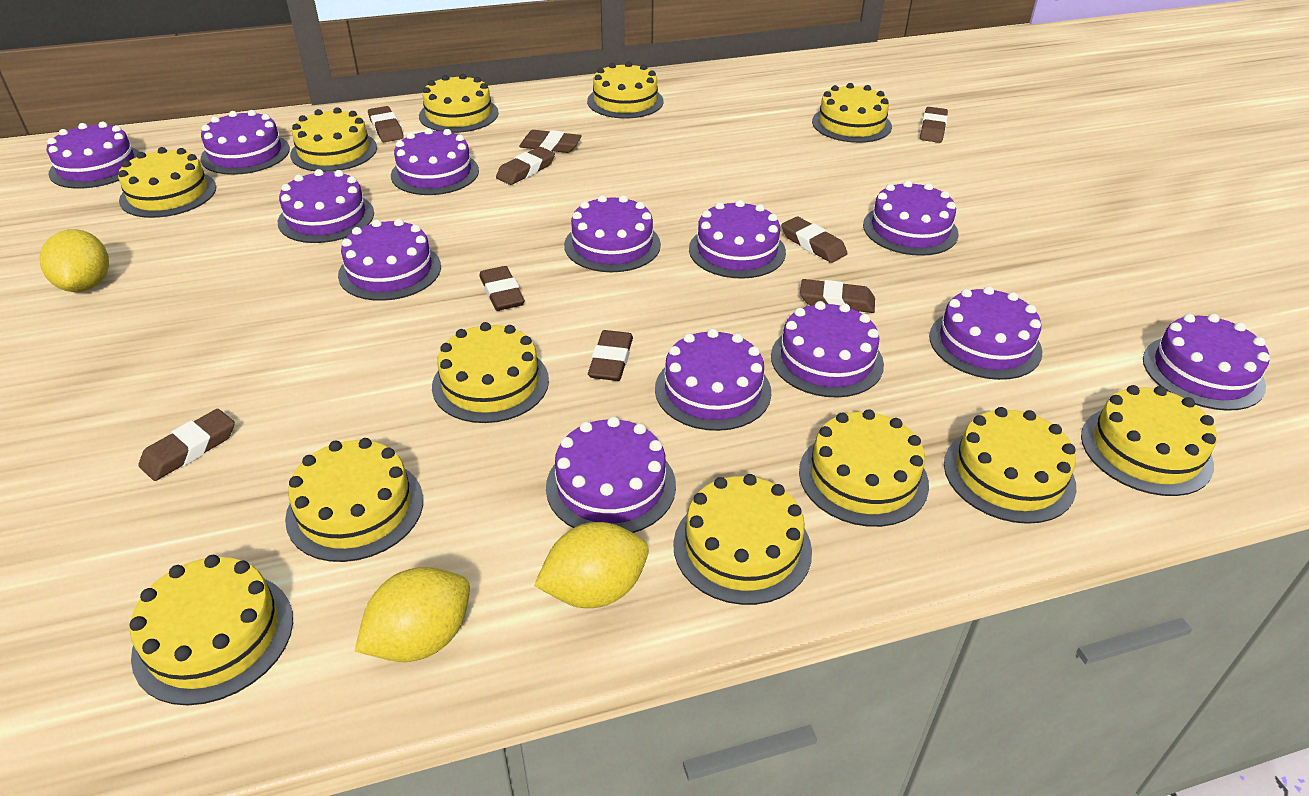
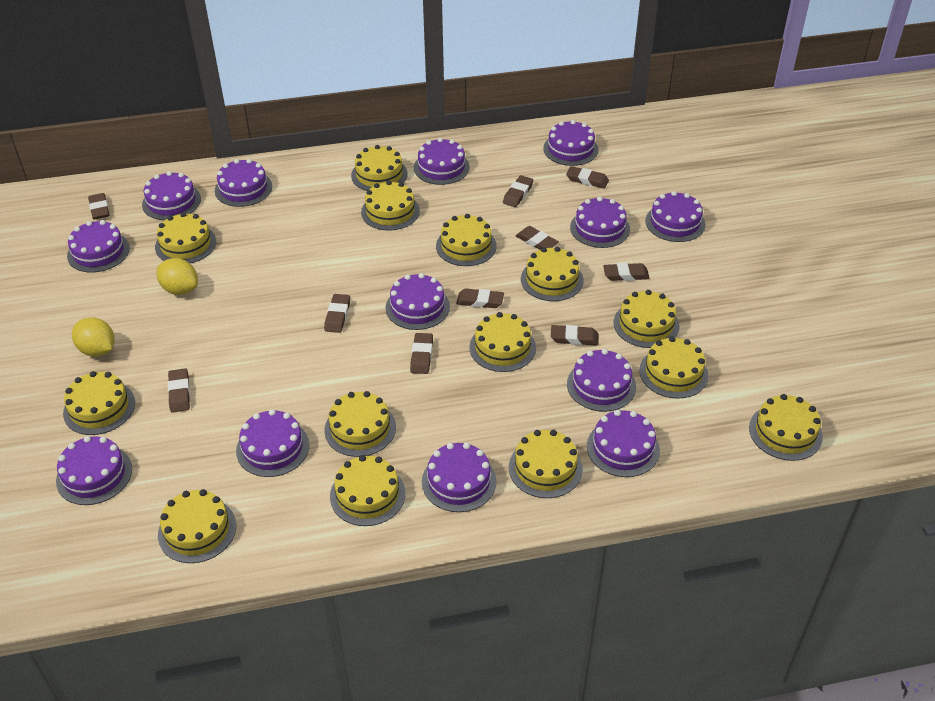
brown eraser: 9 -> 10
yellow cake: 12 -> 14
yellow lemon: 3 -> 2

